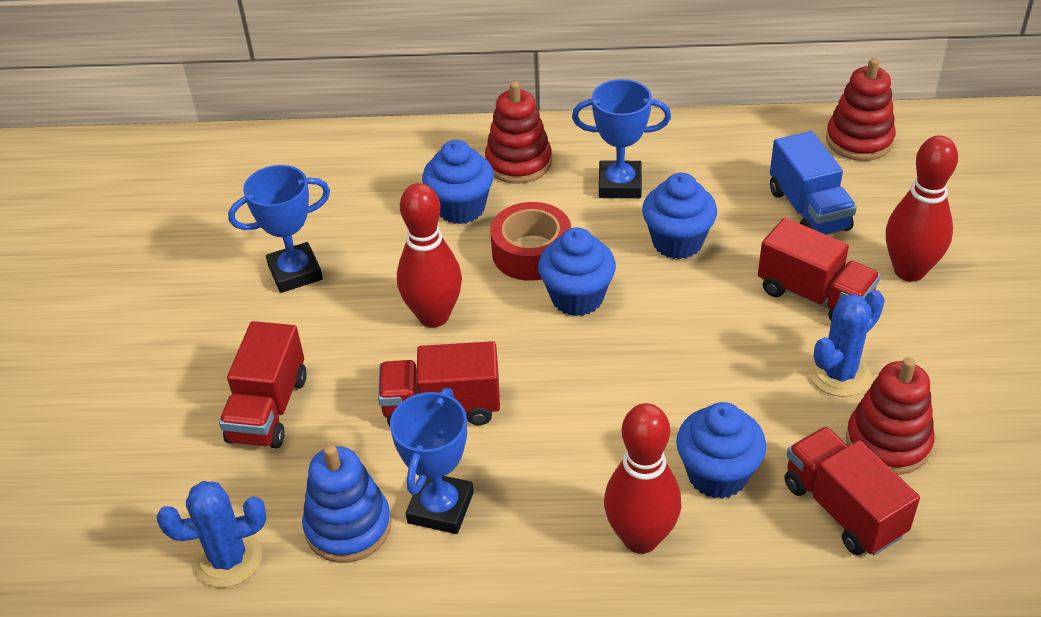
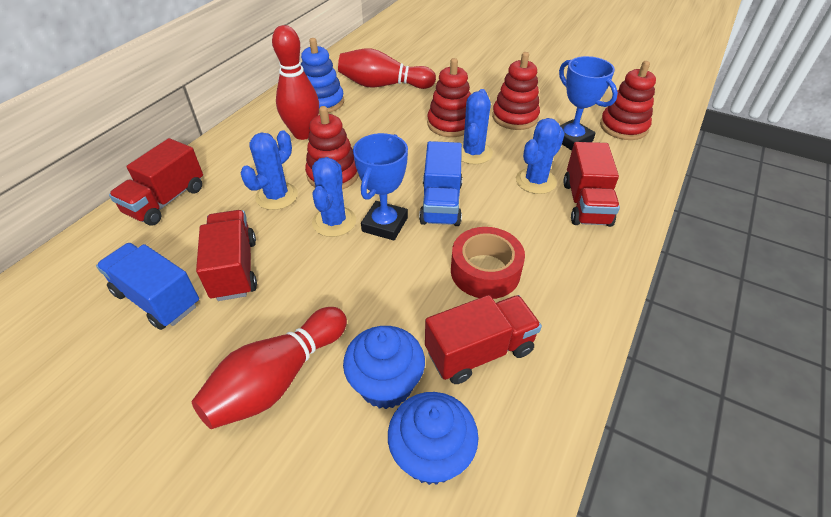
blue cactus: 2 -> 4
blue cupcake: 4 -> 2
blue trophy: 3 -> 2
blue truck: 1 -> 2
red stacking toy: 3 -> 4

